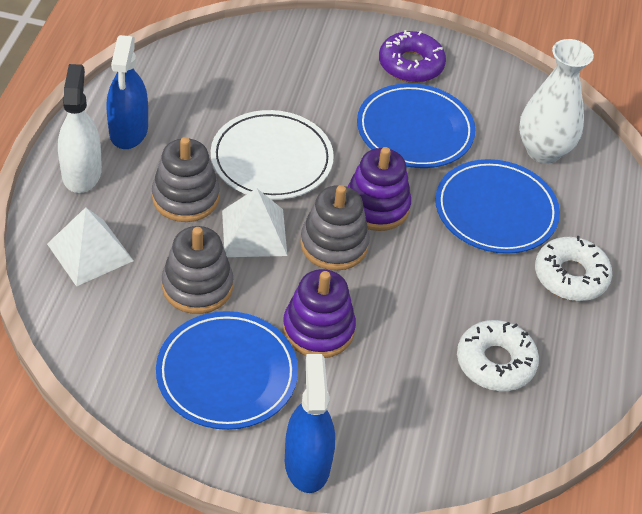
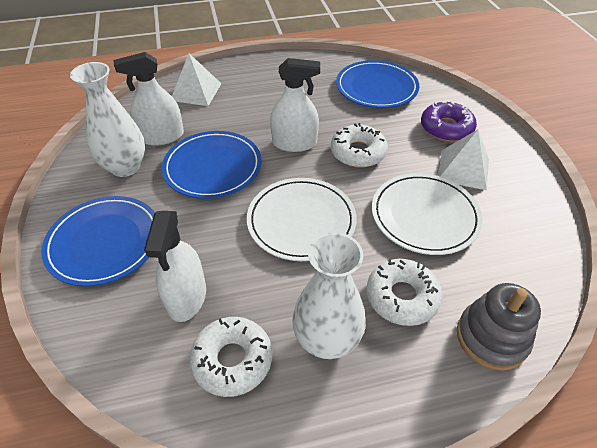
blue spray bottle: 2 -> 0
grey stacking toy: 3 -> 1
purple stacking toy: 2 -> 0
white donut: 2 -> 3
white plate: 1 -> 2
white spray bottle: 1 -> 3
white vase: 1 -> 2

